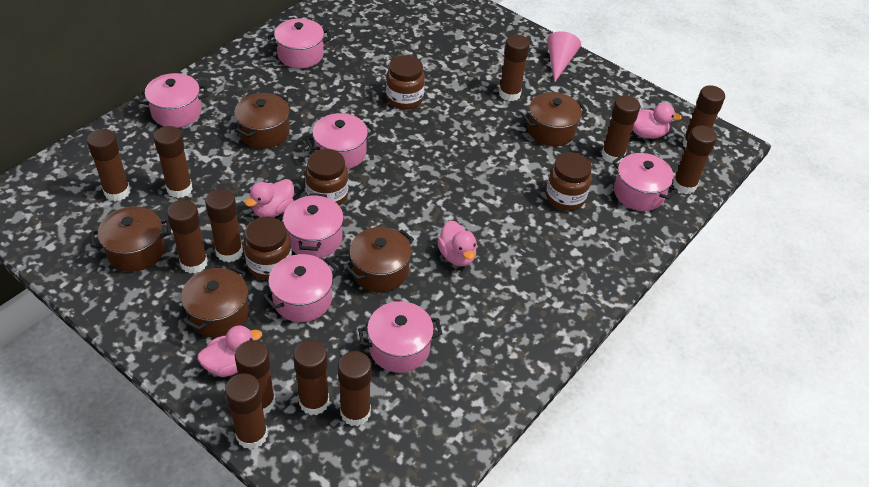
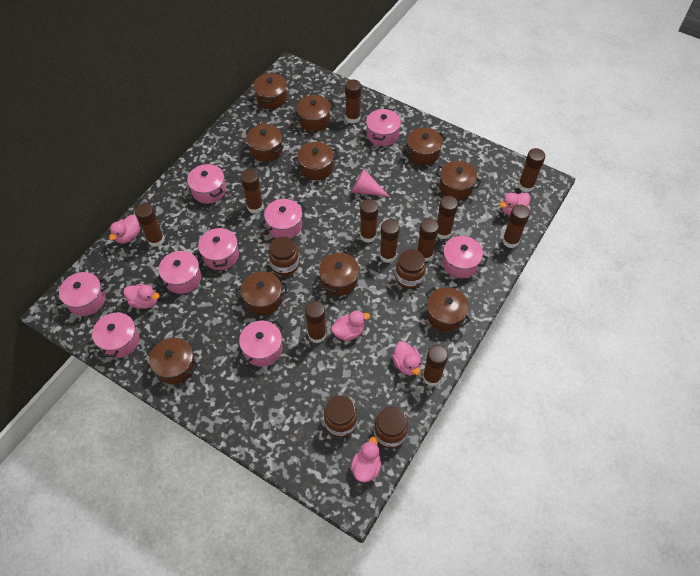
brown glue stick: 12 -> 11
brown pot: 5 -> 10
pink duck: 4 -> 6
pink pot: 7 -> 9

